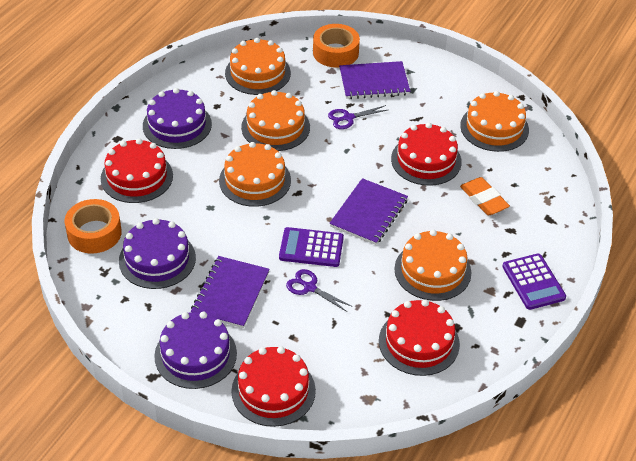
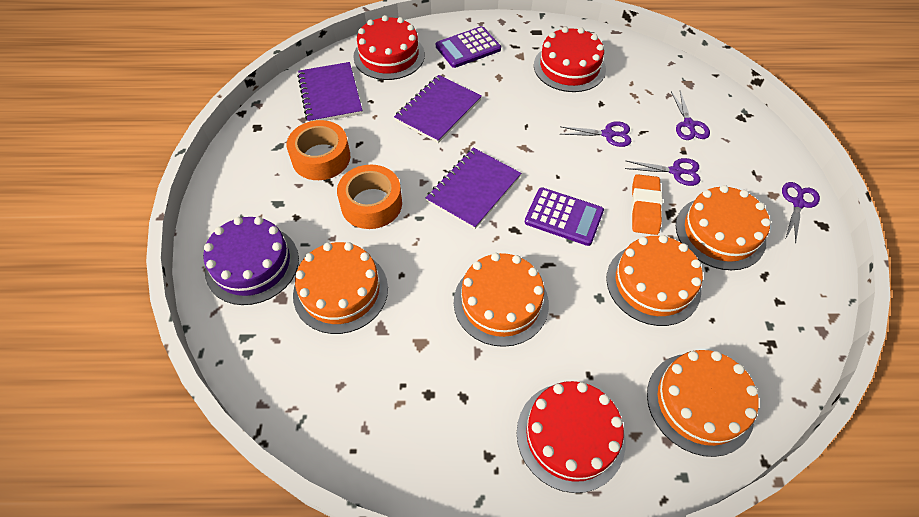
purple cake: 3 -> 1
purple scissors: 2 -> 4
red cake: 4 -> 3

